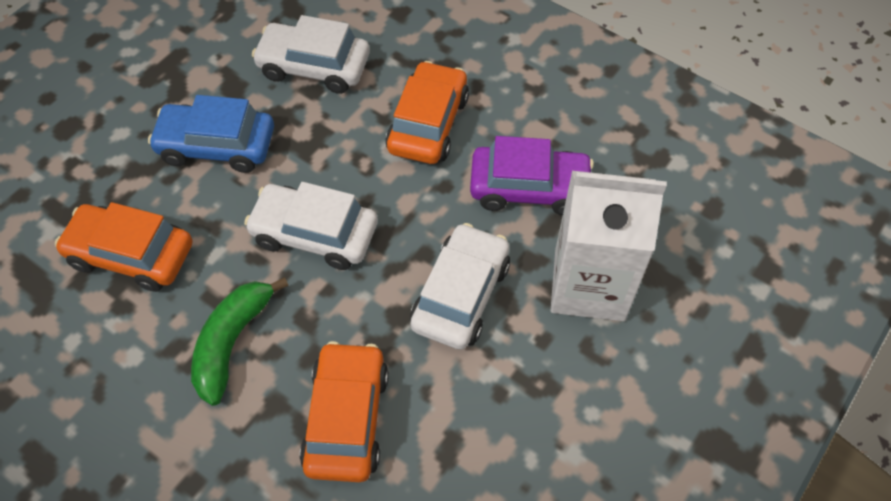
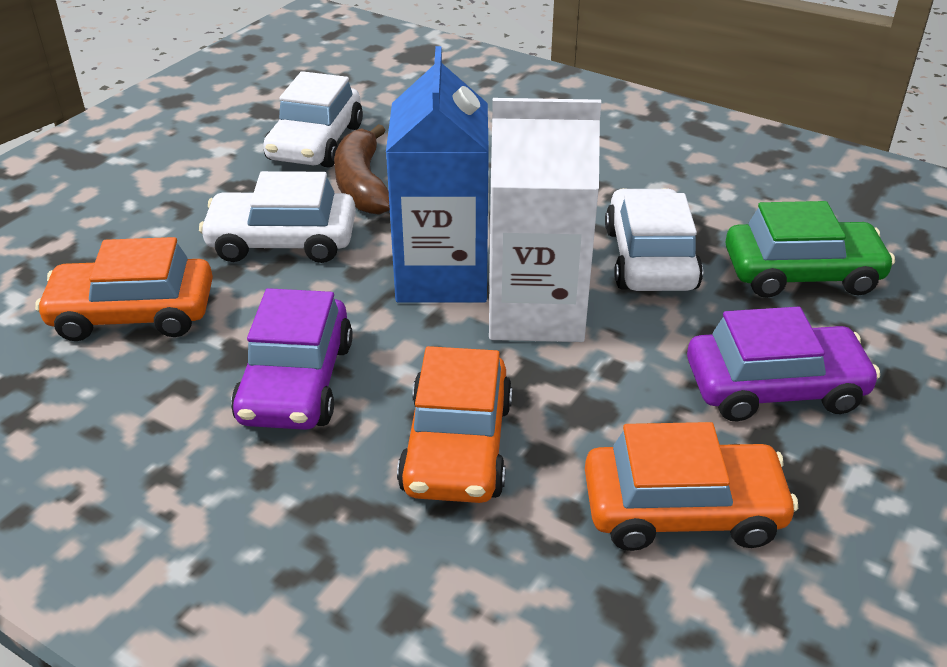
blue car: 1 -> 0
blue carton: 0 -> 1
brown banana: 0 -> 1
green banana: 1 -> 0
green car: 0 -> 1
purple car: 1 -> 2

